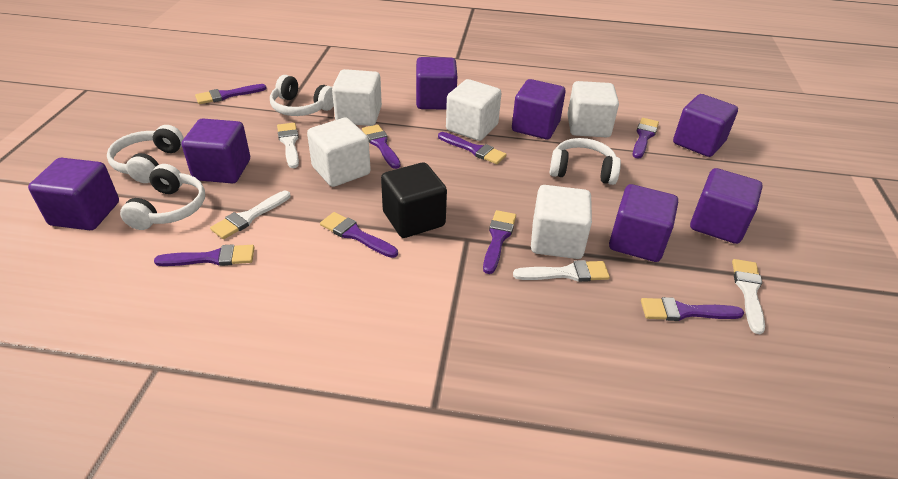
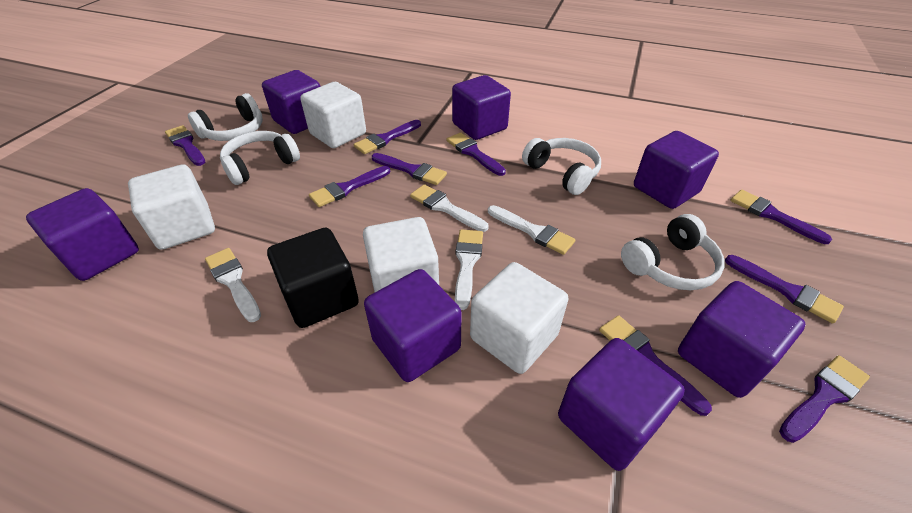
purple brush: 8 -> 9
white cube: 5 -> 4

